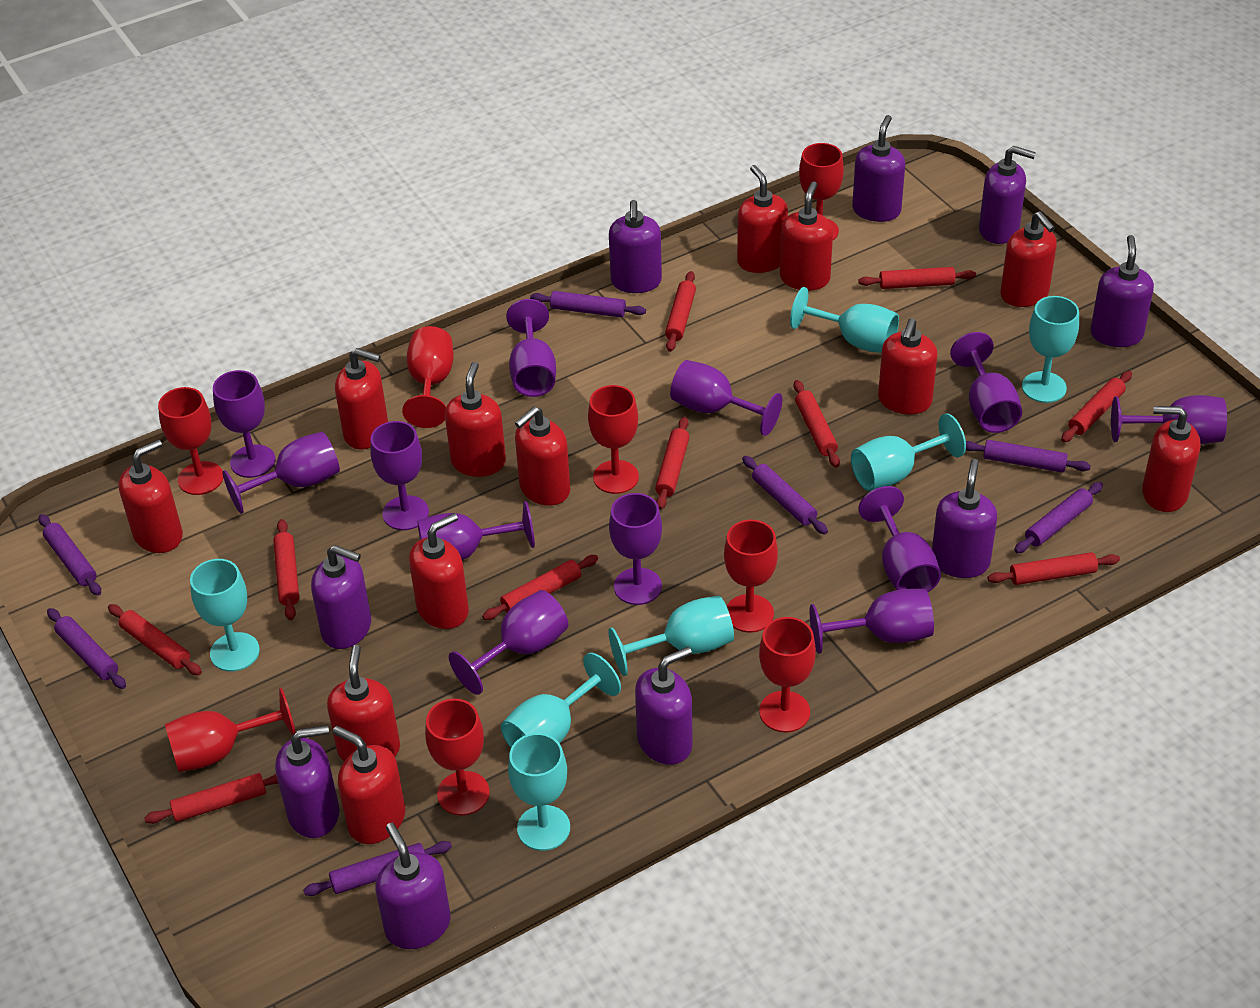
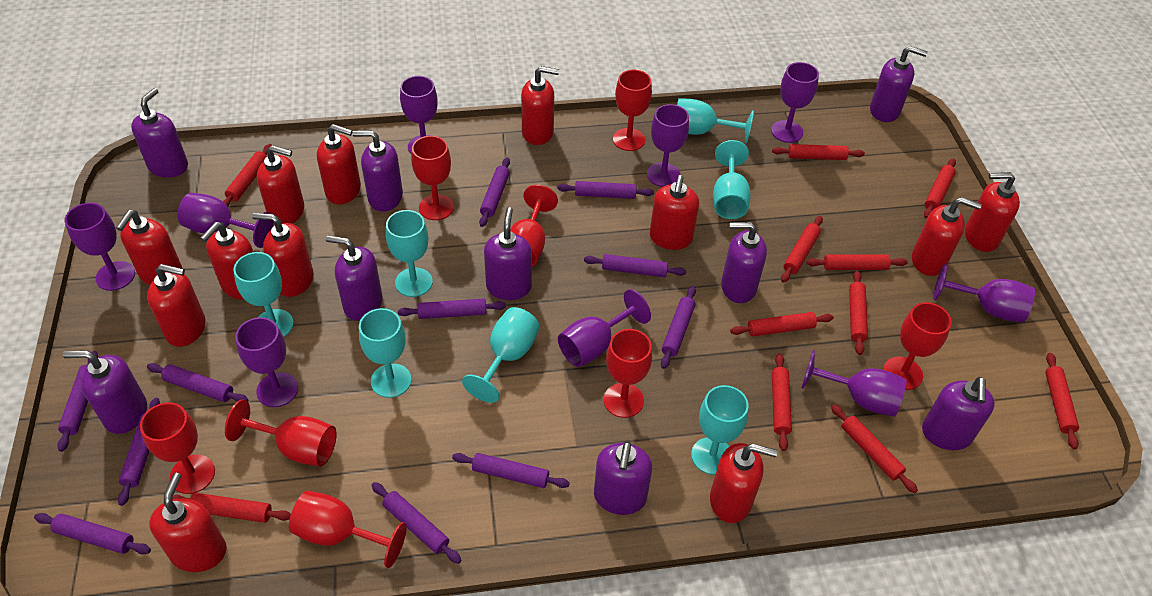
purple goblet: 12 -> 9
purple rolling pin: 7 -> 11
red rolling pin: 10 -> 11

